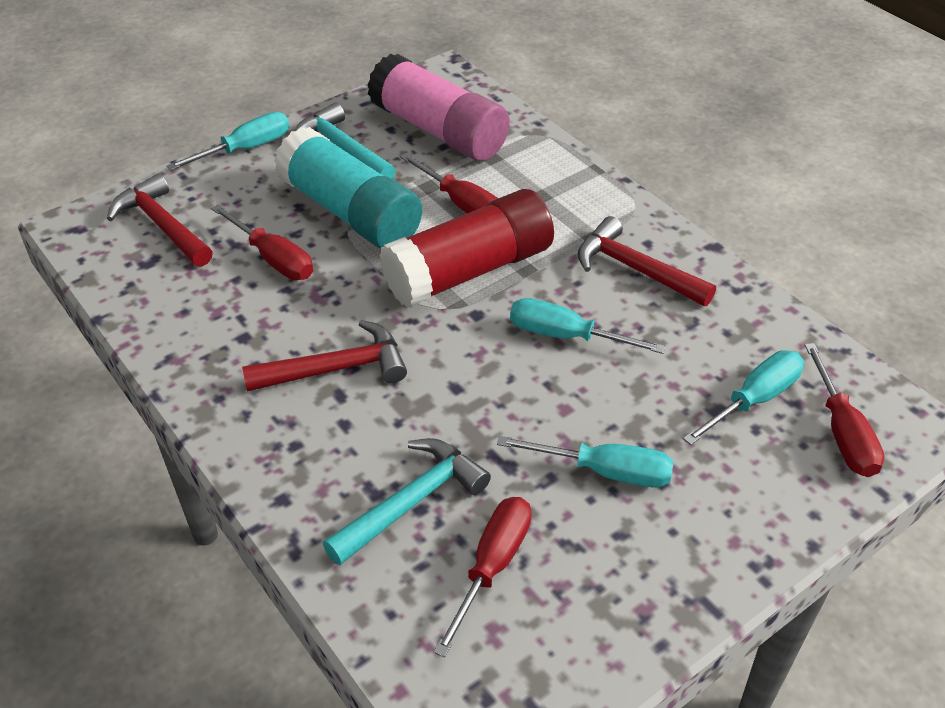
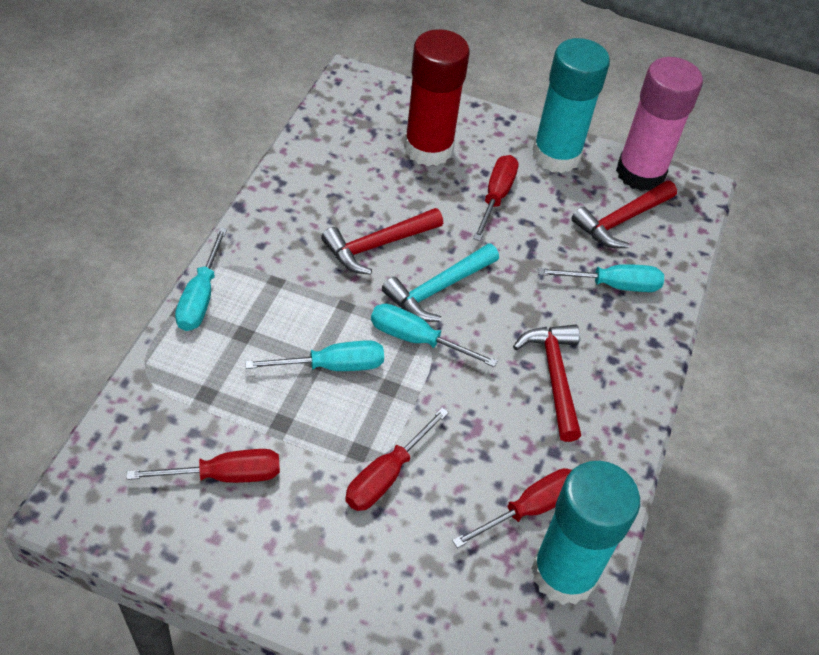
turquoise glue stick: 1 -> 2
turquoise hammer: 2 -> 1

